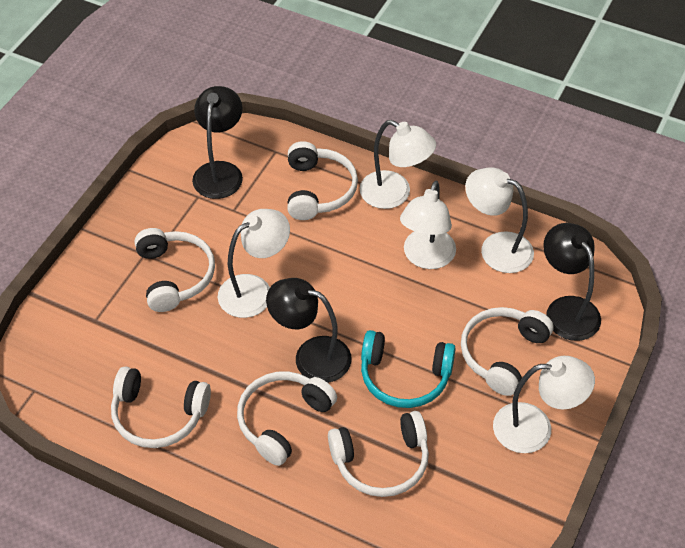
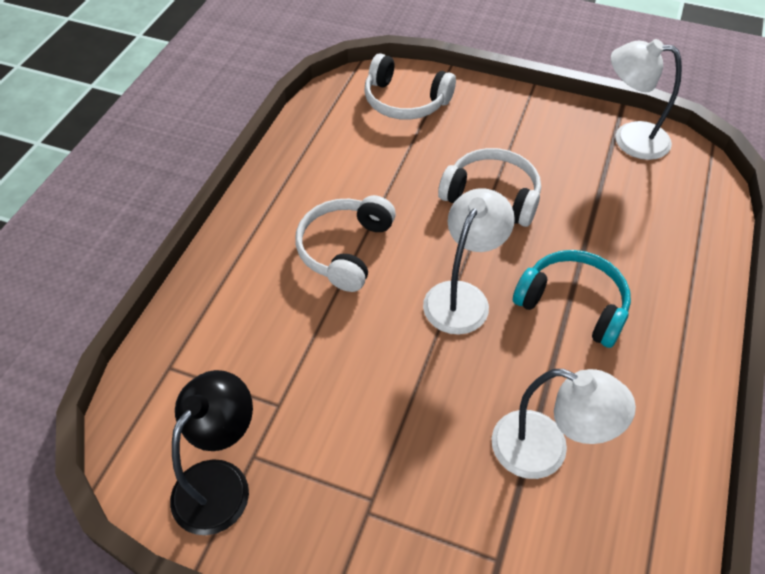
black lamp: 3 -> 1
white headphones: 6 -> 3
white lamp: 5 -> 3

